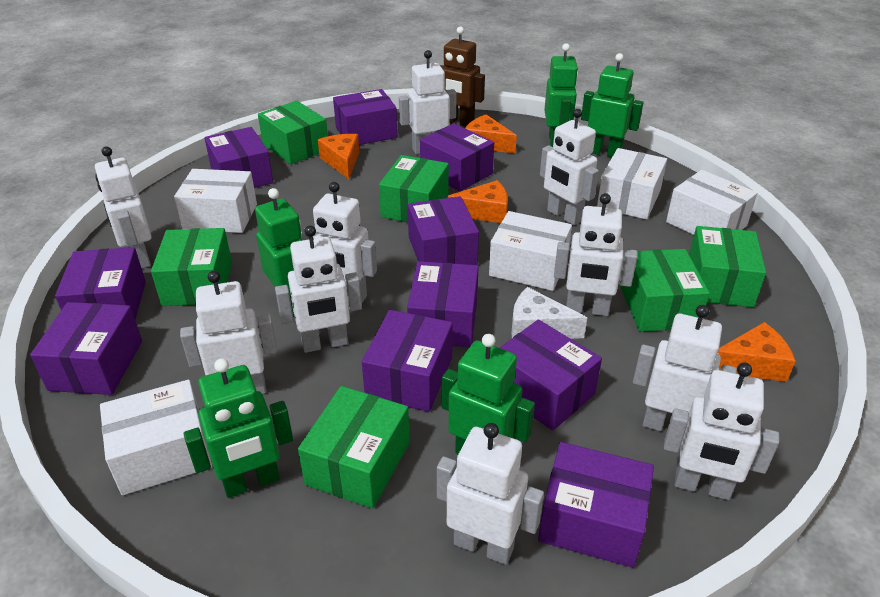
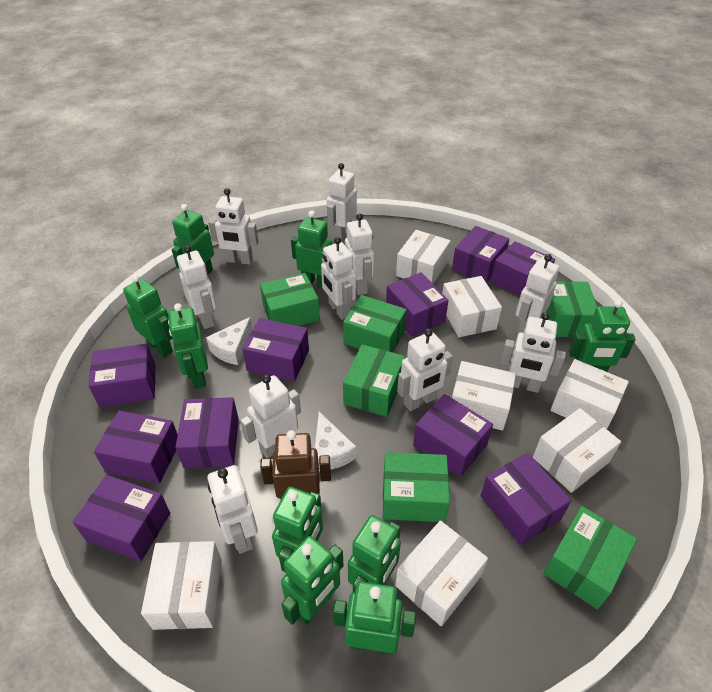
green robot: 5 -> 9
orange cheese: 4 -> 0
white box: 5 -> 7
white cheese: 1 -> 2

